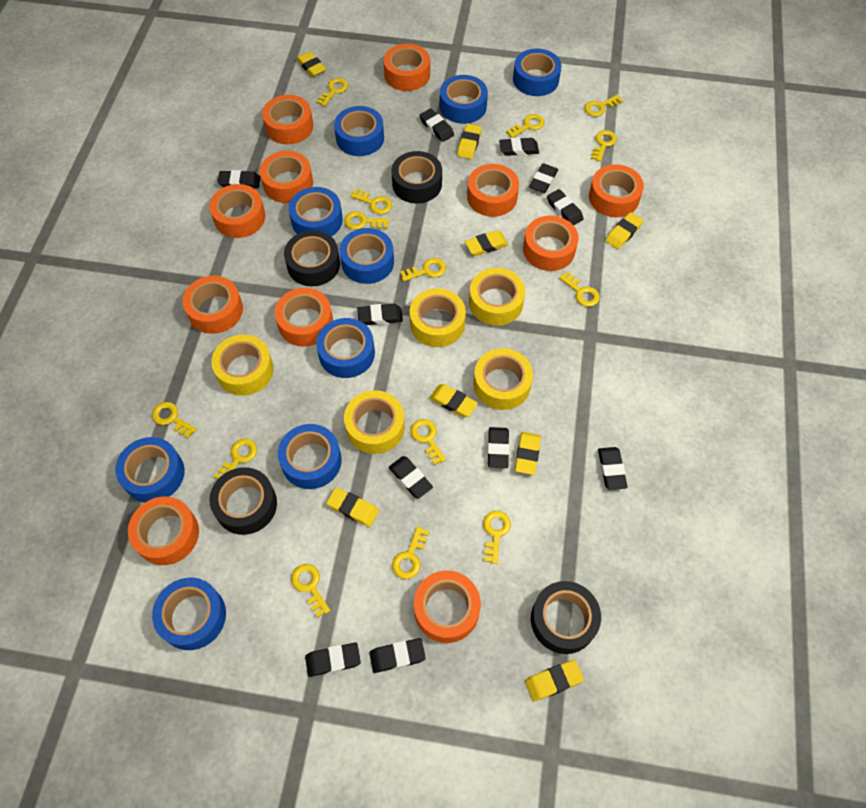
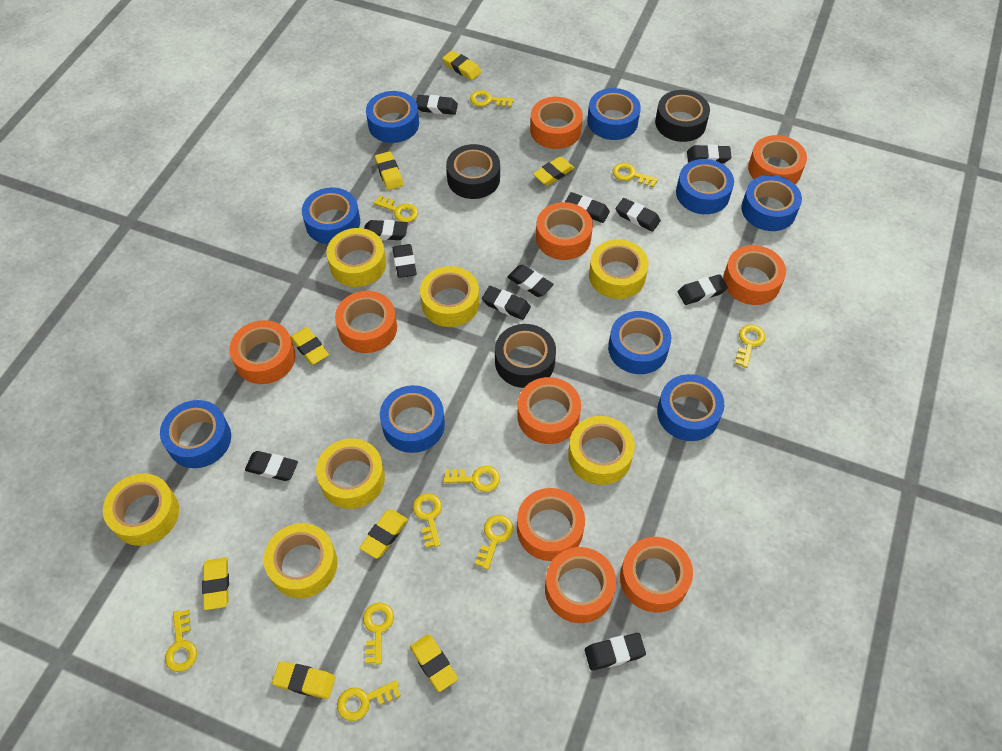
black tape: 4 -> 3
orange tape: 11 -> 10
yellow key: 14 -> 10
yellow tape: 5 -> 7

